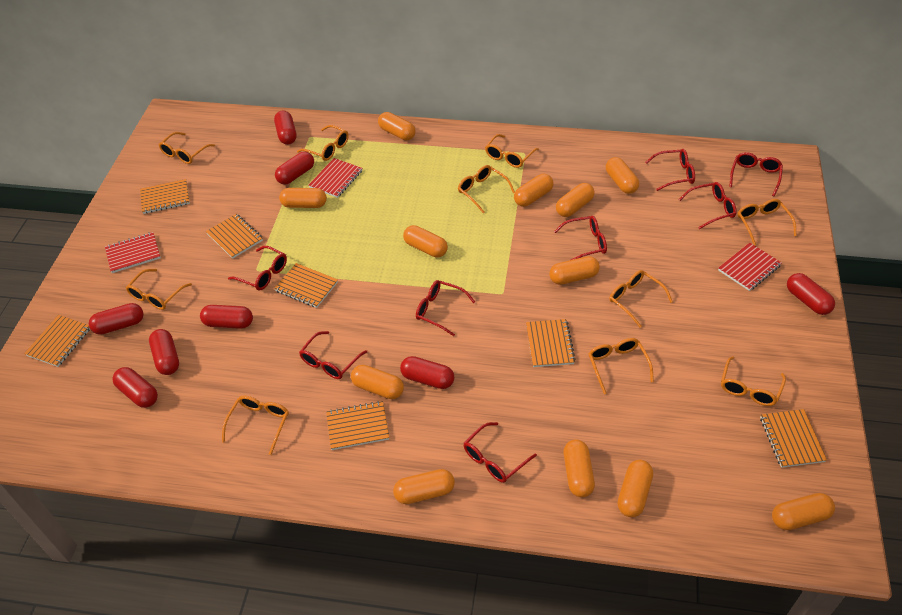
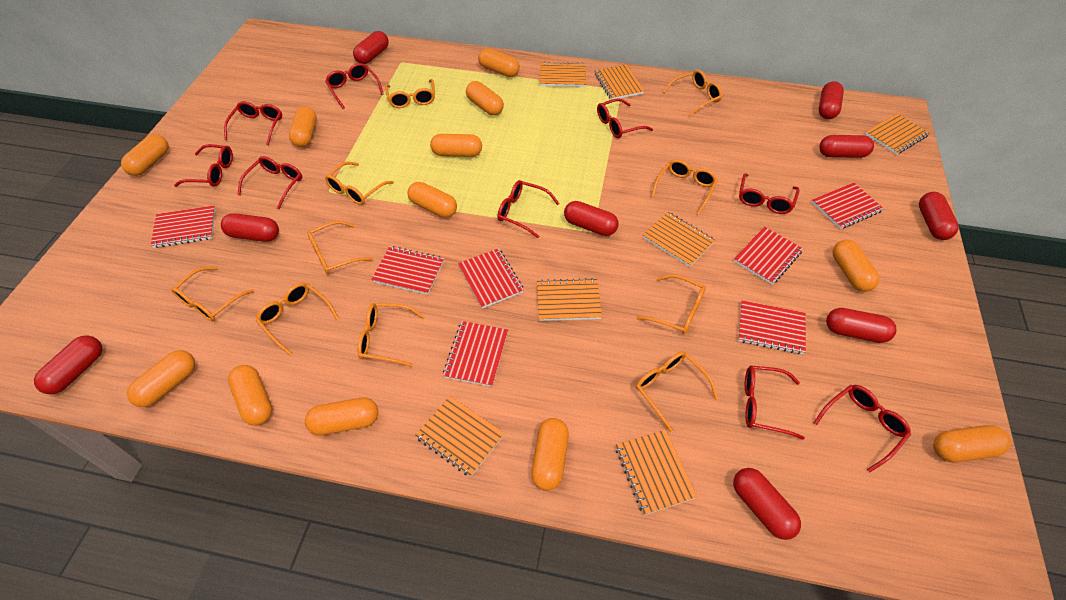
red capsule: 8 -> 9
red glasses: 8 -> 9
red notebook: 3 -> 7

